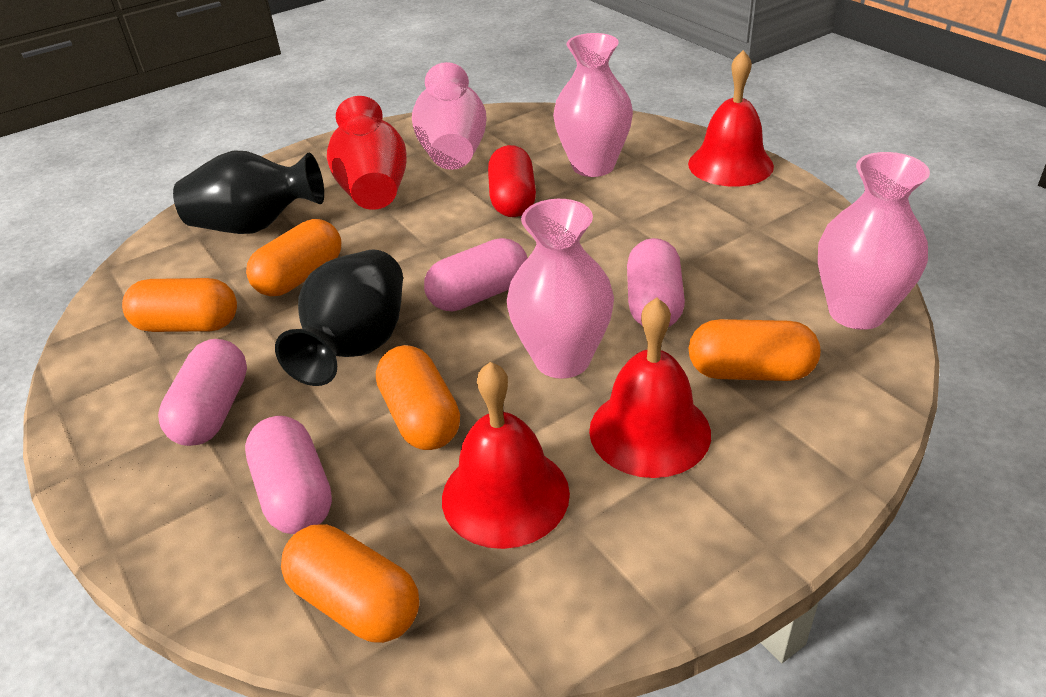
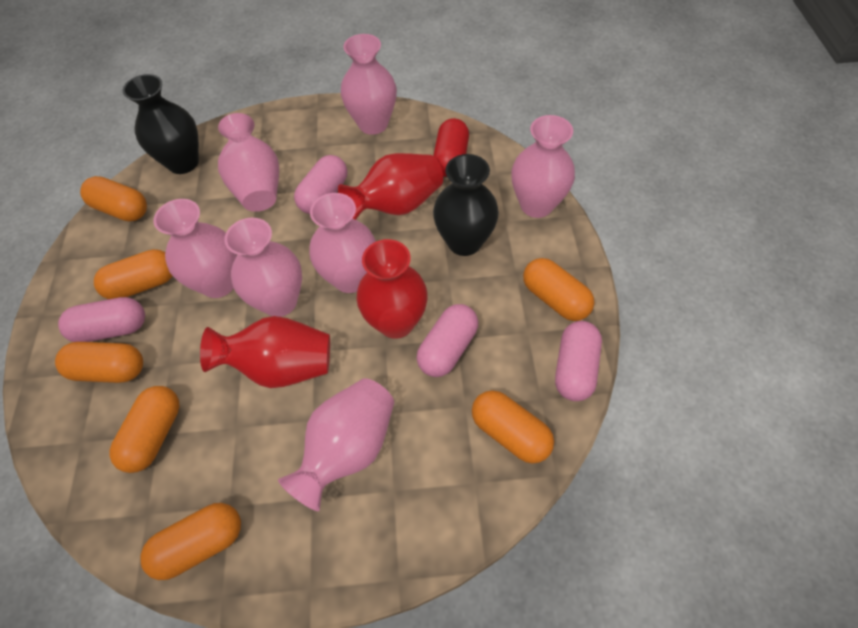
orange capsule: 5 -> 7
pink vase: 4 -> 7
red bell: 3 -> 0
red vase: 1 -> 3

